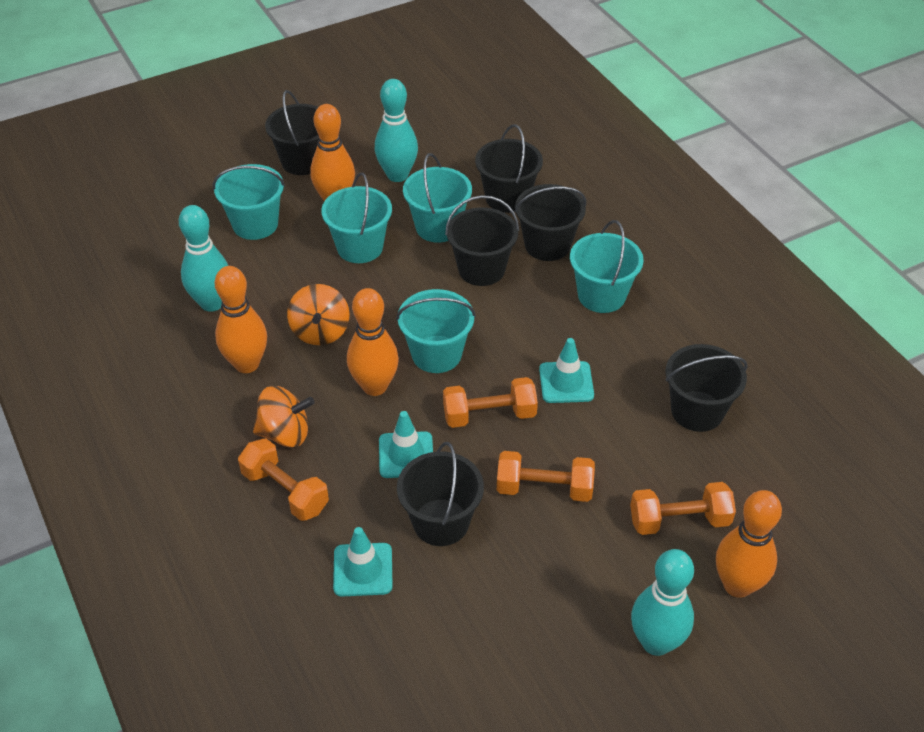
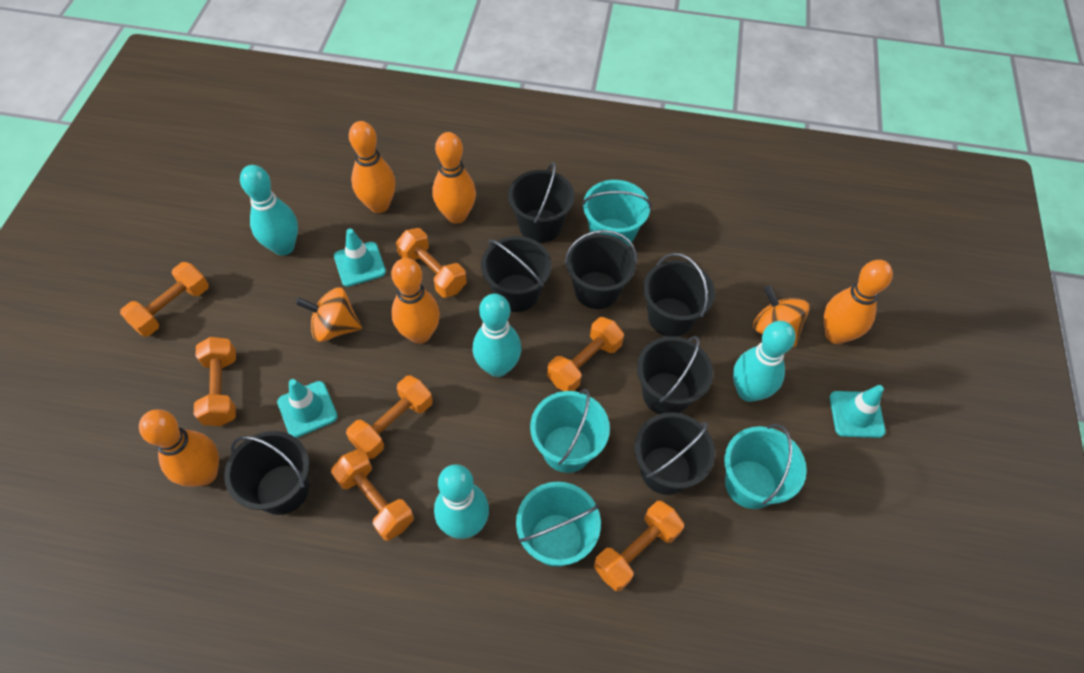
black bucket: 6 -> 7
orange bowling pin: 4 -> 5
orange dumbbell: 4 -> 7
turquoise bowling pin: 3 -> 4
turquoise bucket: 5 -> 4

